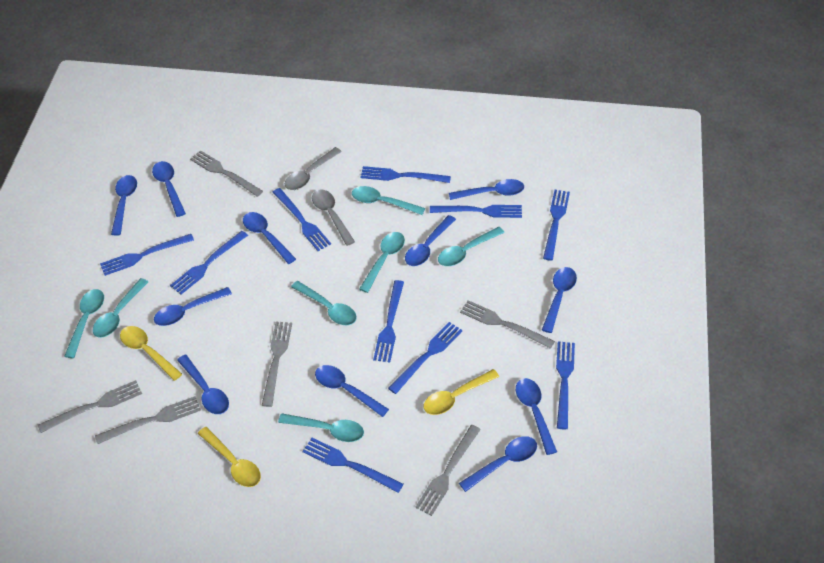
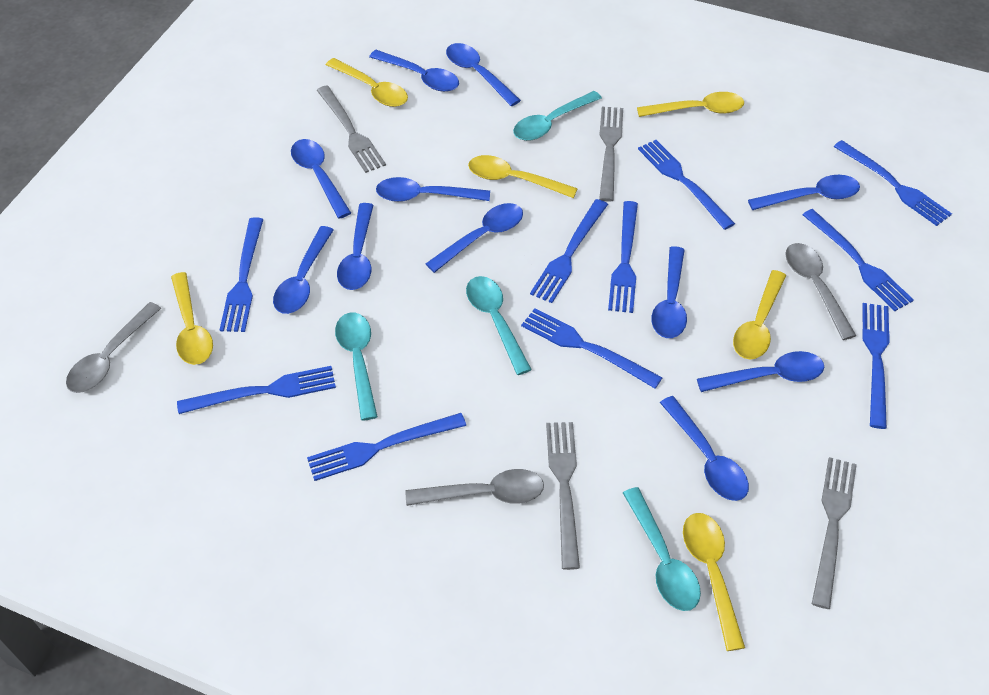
grey fork: 6 -> 4
grey spoon: 2 -> 3
turquoise spoon: 7 -> 4
yellow spoon: 3 -> 6

